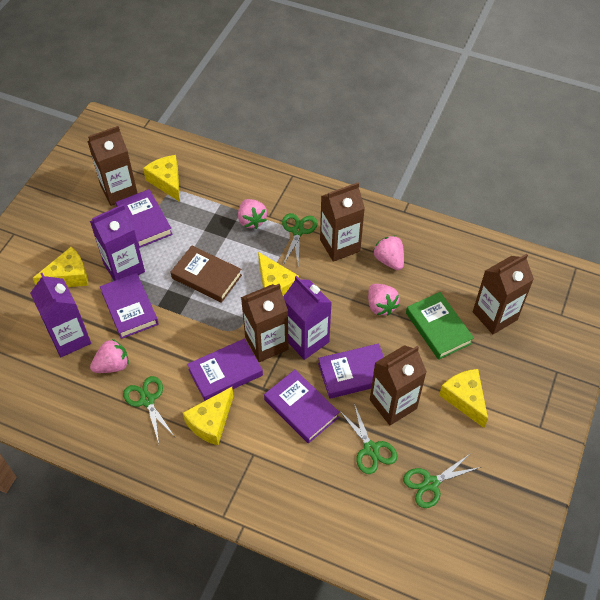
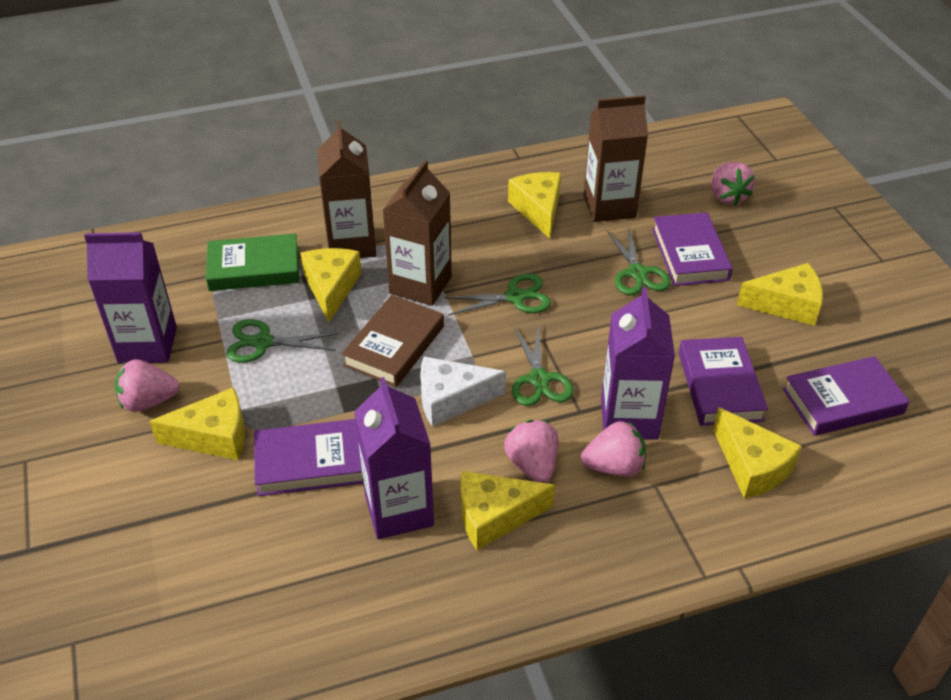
brown carton: 5 -> 3
purple book: 5 -> 4
white cheese: 0 -> 1
yellow cheese: 5 -> 6

